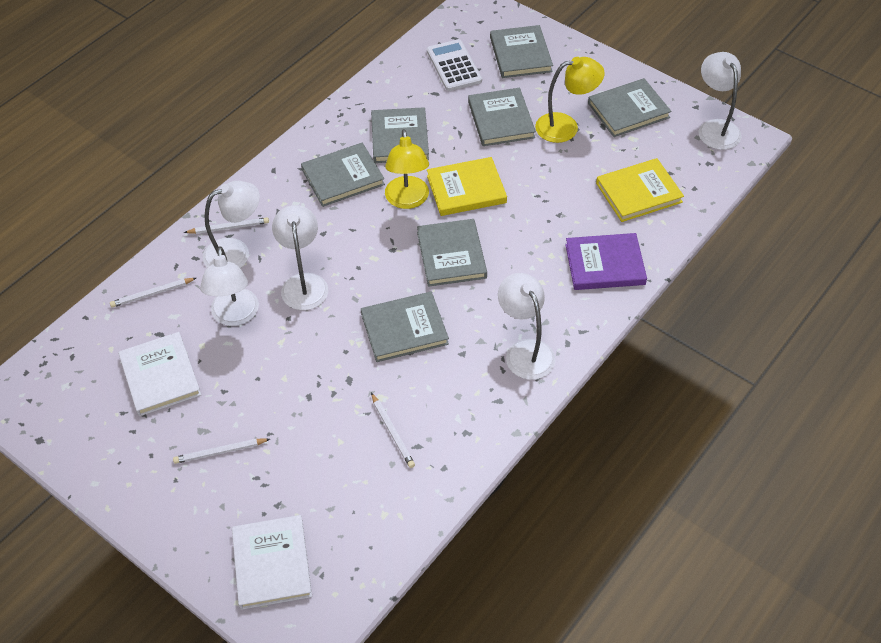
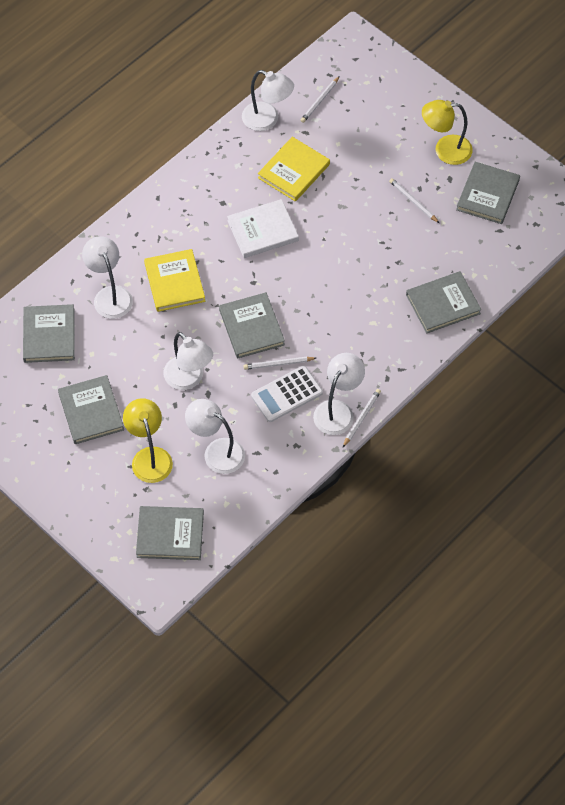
grey book: 7 -> 6
purple book: 1 -> 0
white book: 2 -> 1

